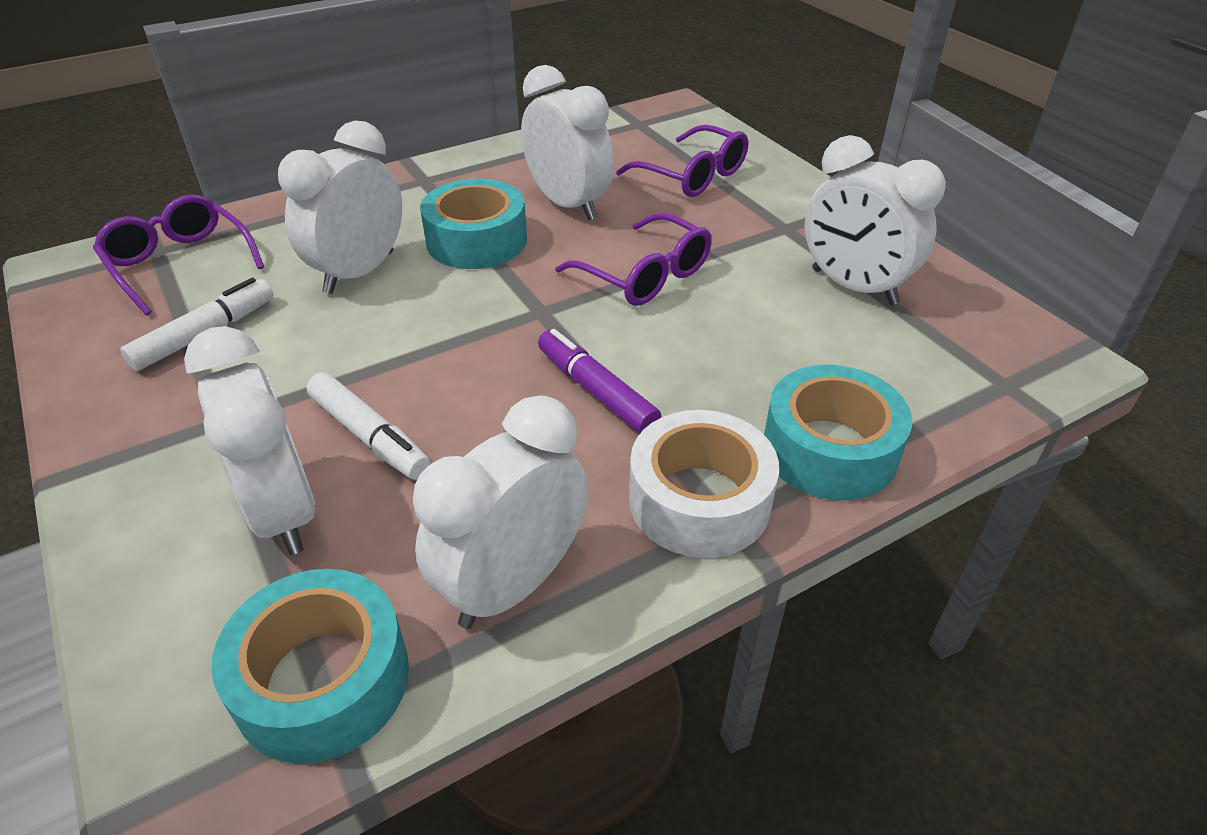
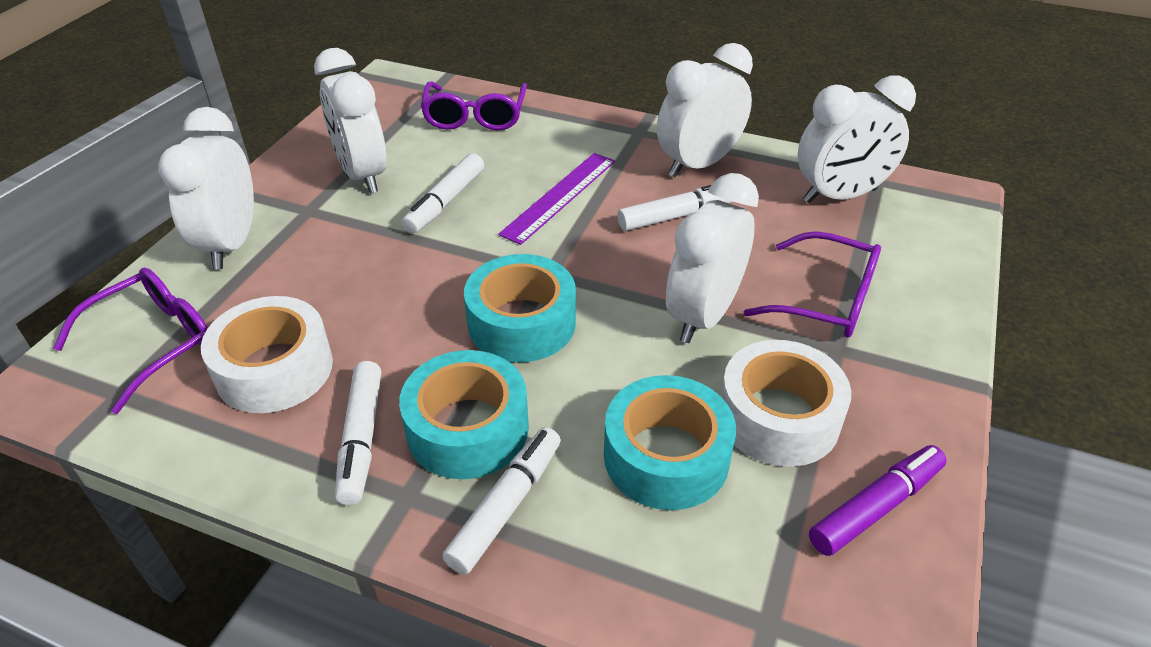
purple ruler: 0 -> 1
white marker: 2 -> 4
white tape: 1 -> 2

